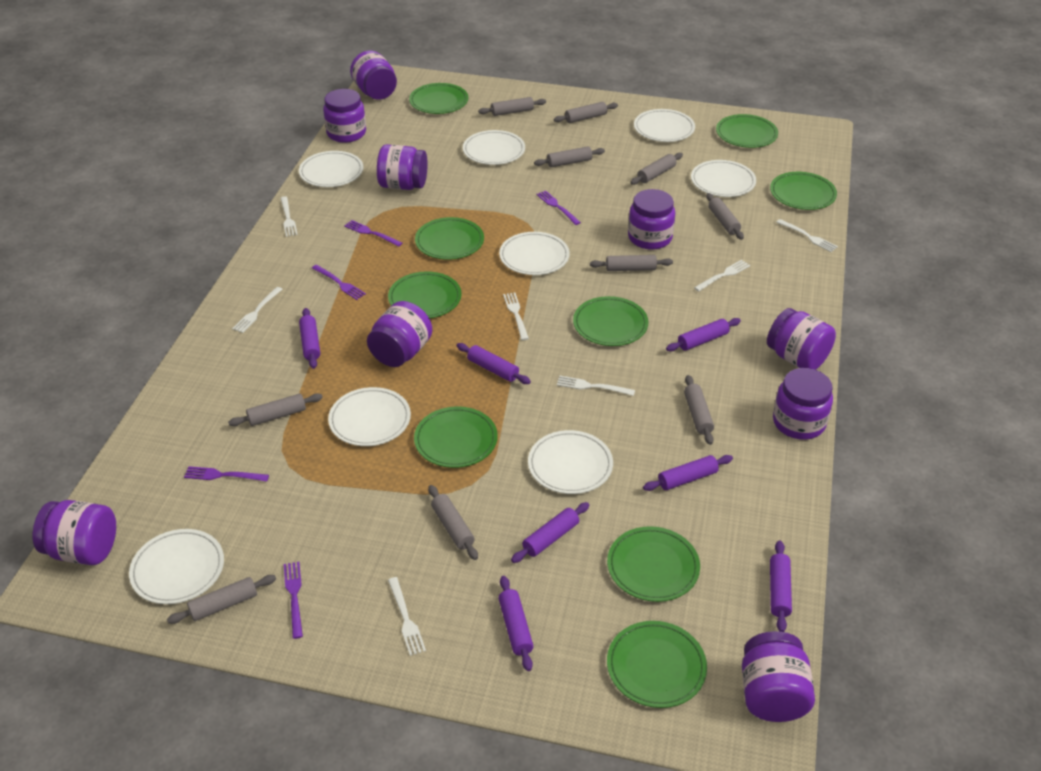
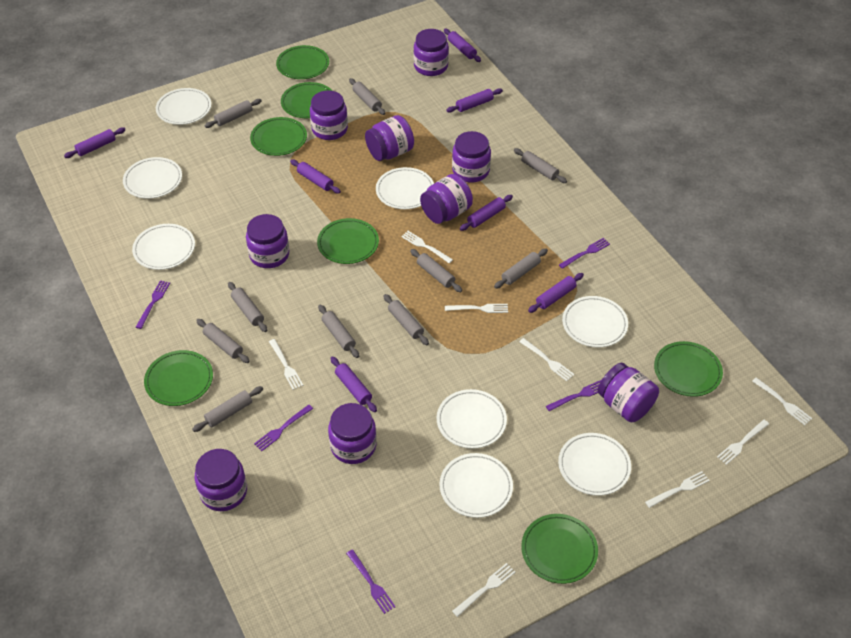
green plate: 9 -> 7
white fork: 7 -> 8

